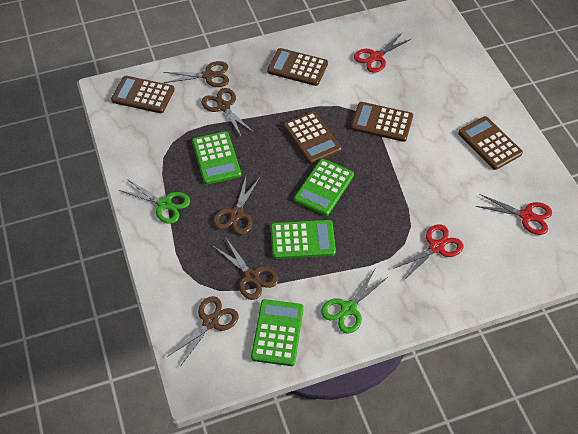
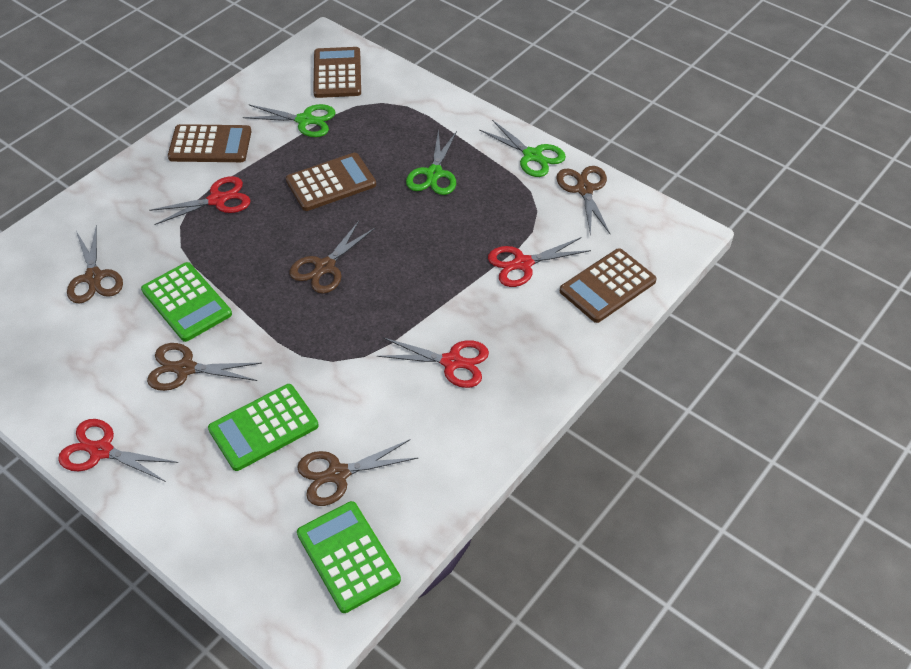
brown calculator: 5 -> 4
green calculator: 4 -> 3
green scissors: 2 -> 3
red scissors: 3 -> 4

